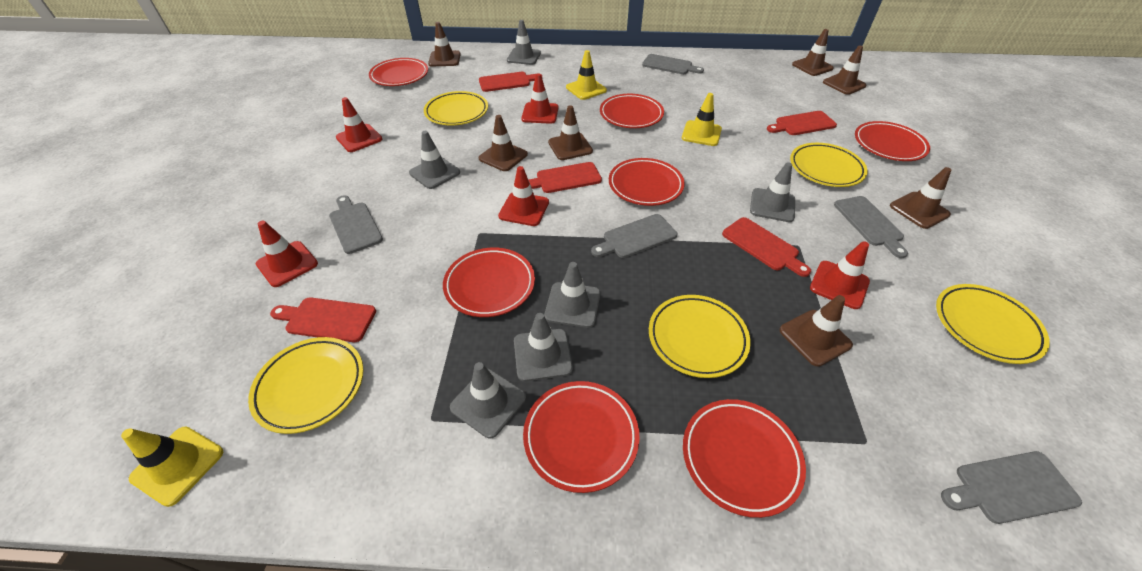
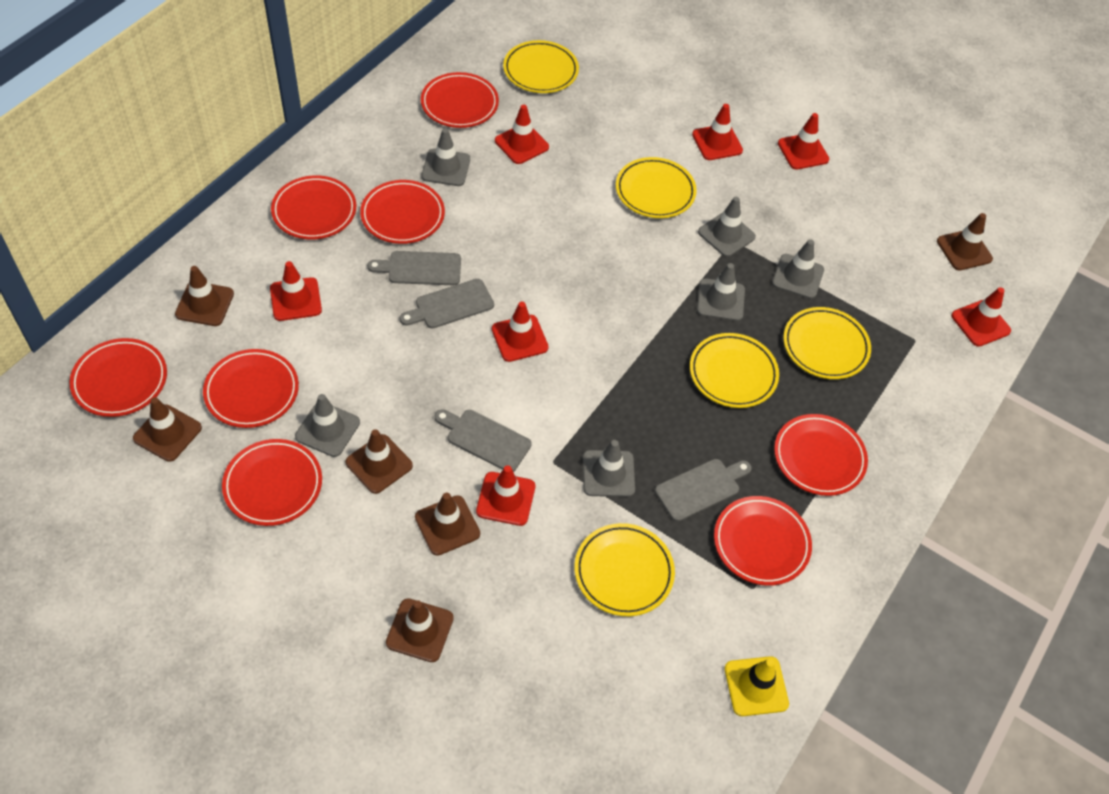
brown traffic cone: 7 -> 6
grey cutting board: 5 -> 4
red cutting board: 5 -> 0
red plate: 7 -> 8
red traffic cone: 5 -> 7
yellow traffic cone: 3 -> 1

